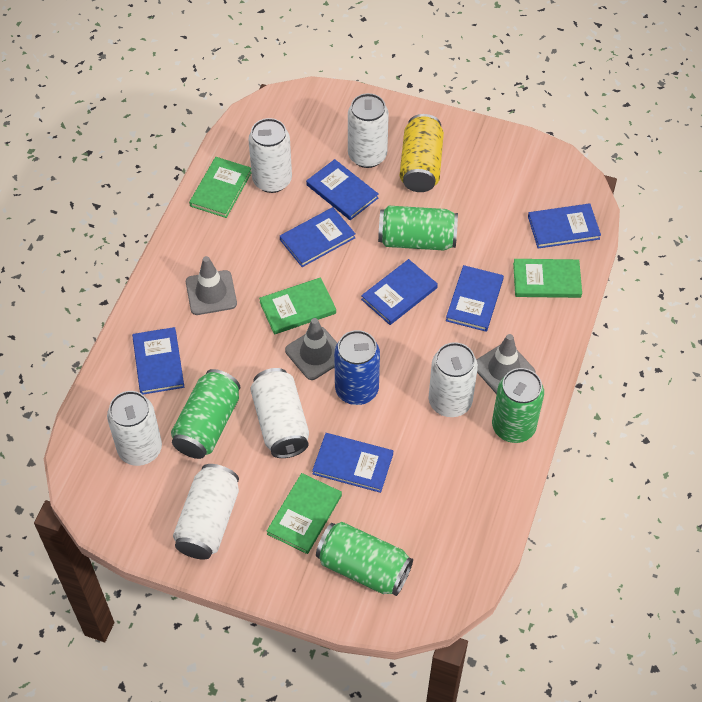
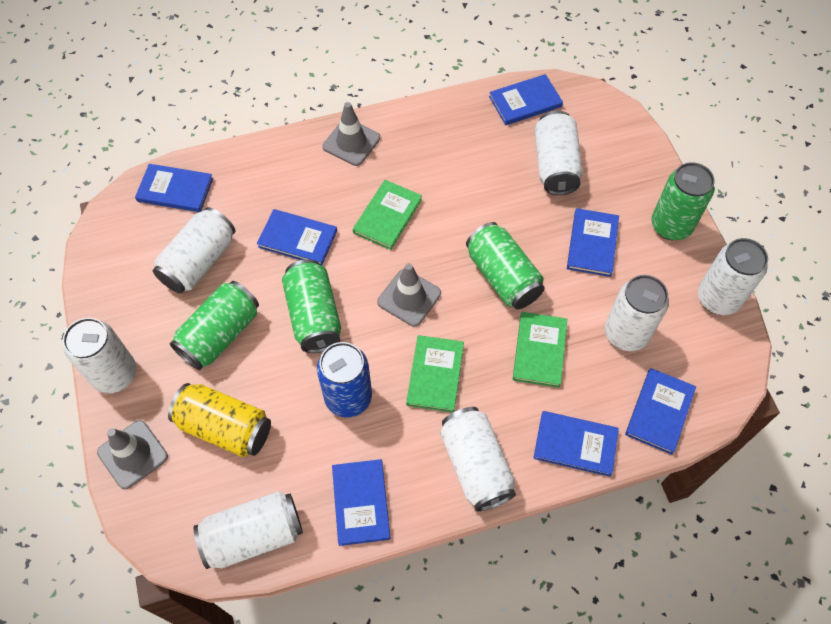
green book: 4 -> 3
white can: 6 -> 7

